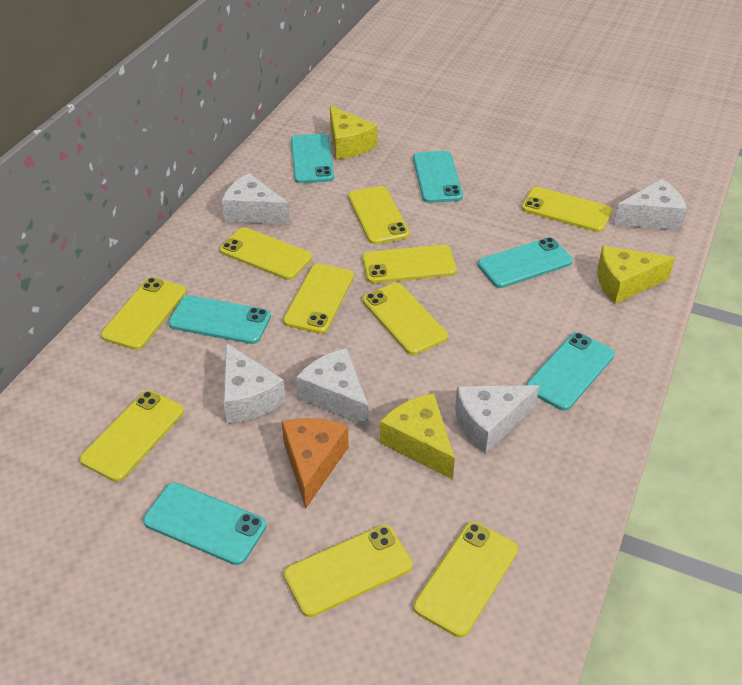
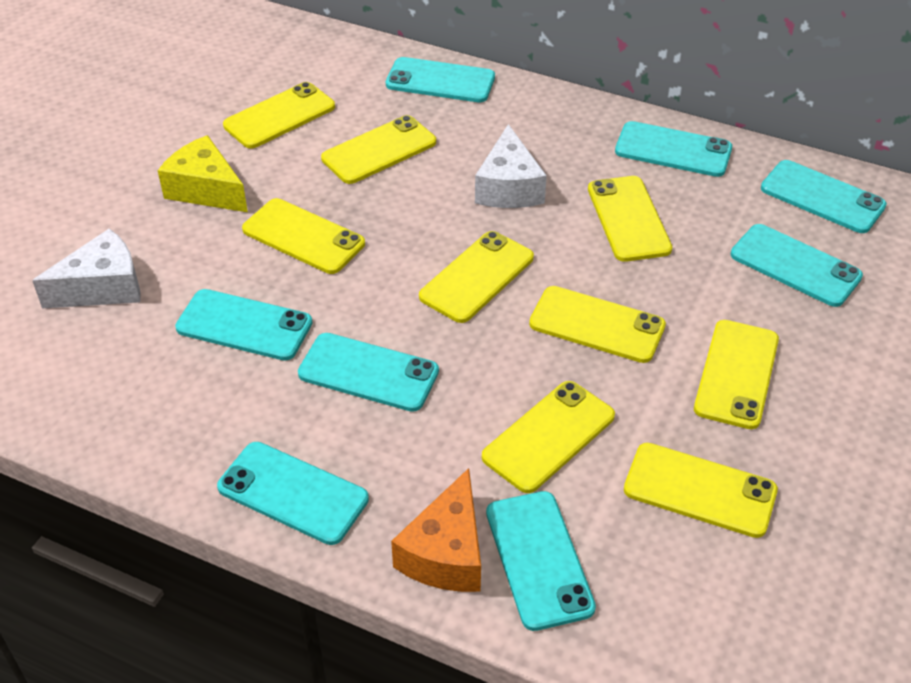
turquoise phone: 6 -> 8
white cheese: 5 -> 2
yellow cheese: 3 -> 1
yellow phone: 10 -> 9

